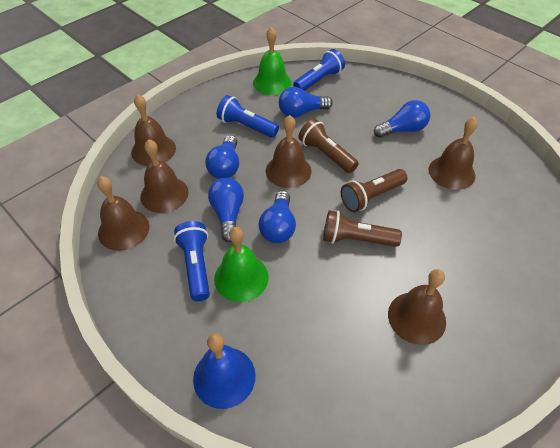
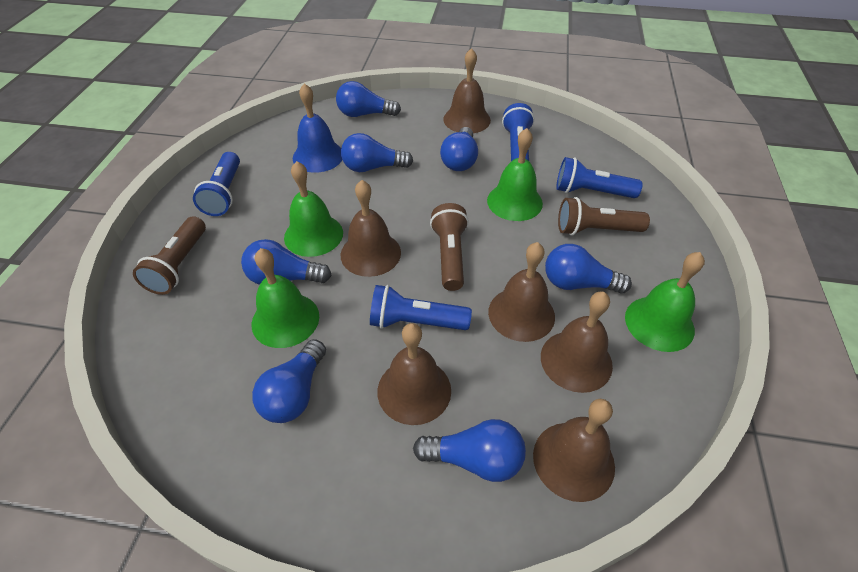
blue flashlight: 3 -> 4
blue light bulb: 5 -> 7
green bell: 2 -> 4

